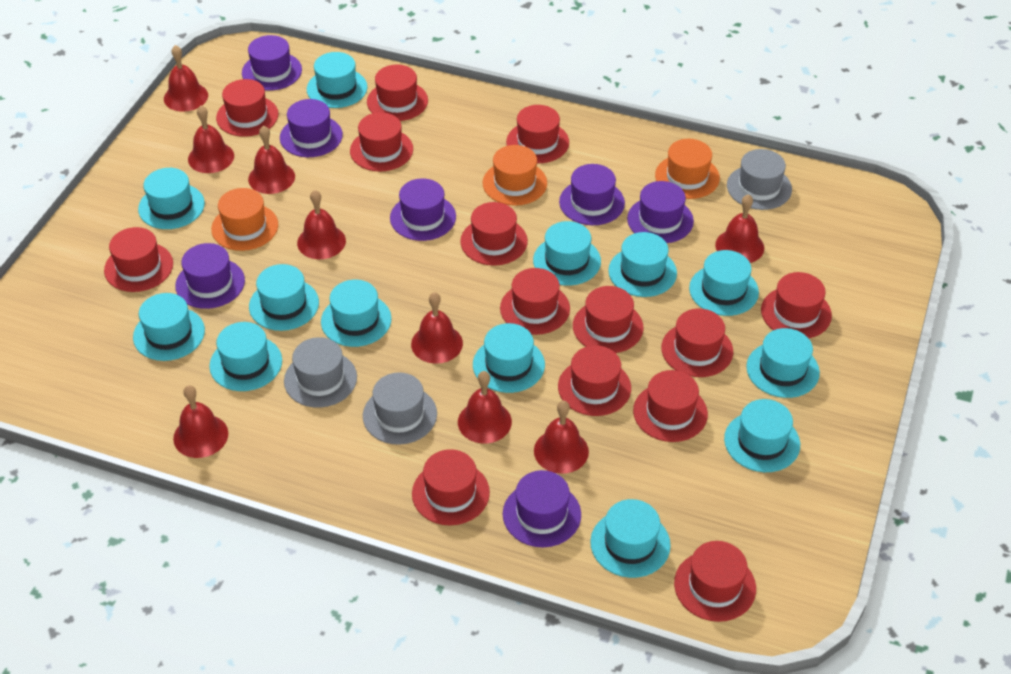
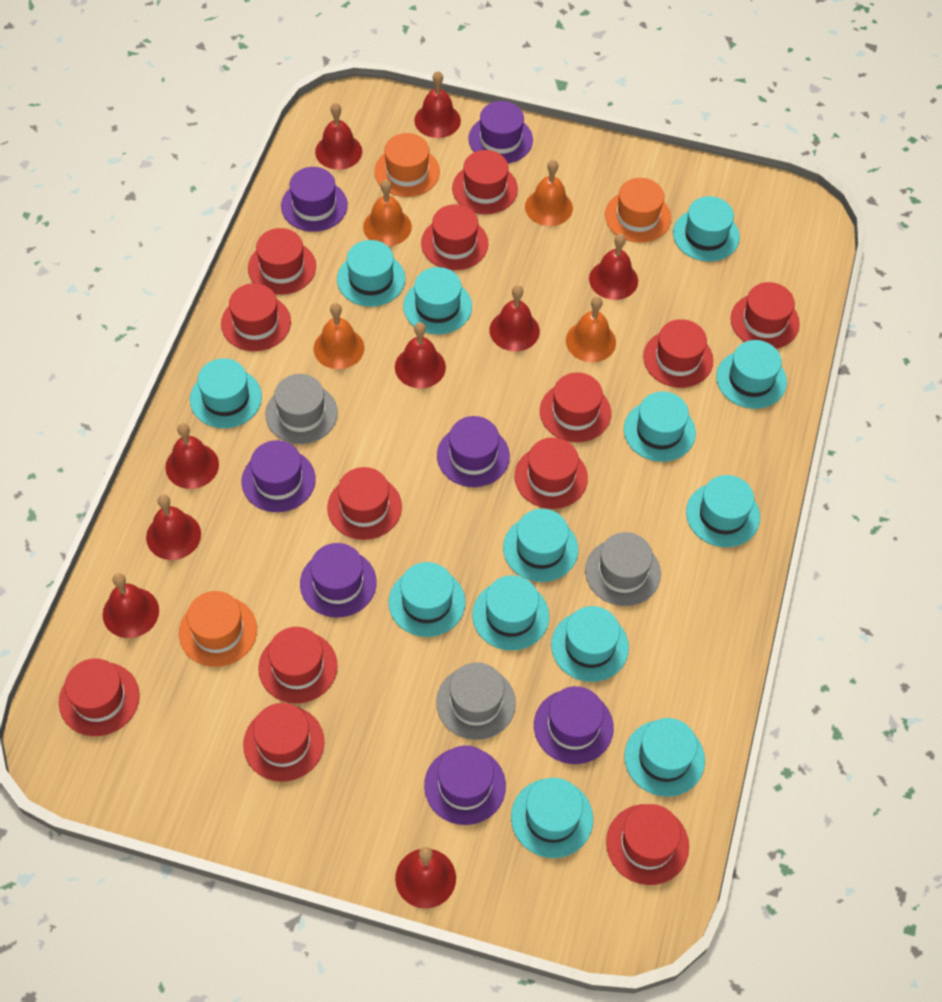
orange bell: 0 -> 4
red hat: 14 -> 13

